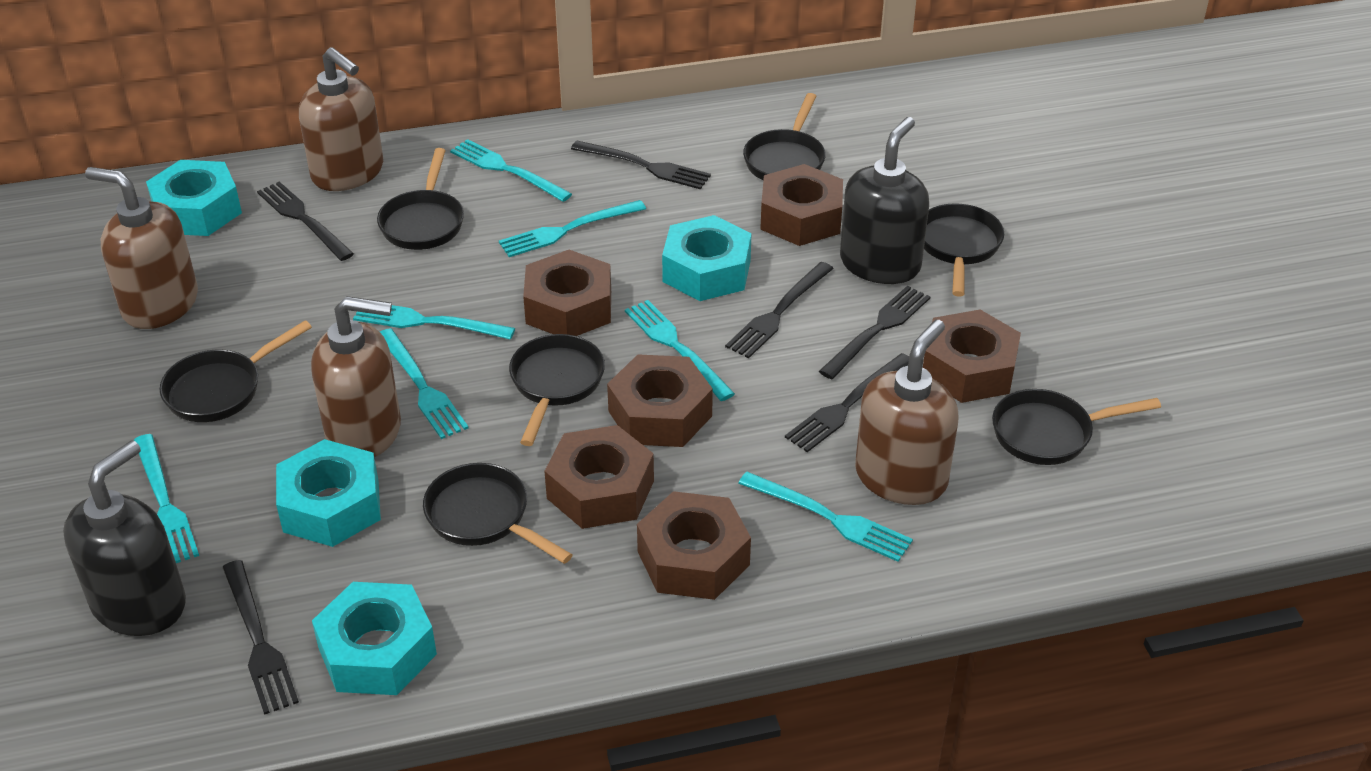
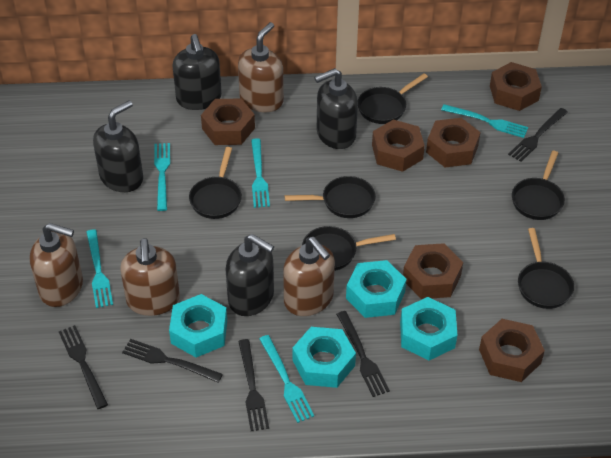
black fork: 6 -> 5
black pan: 7 -> 6
black soap dispenser: 2 -> 4
turquoise fork: 7 -> 5

